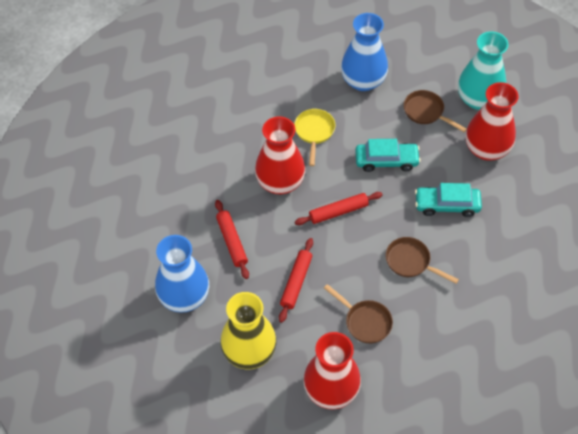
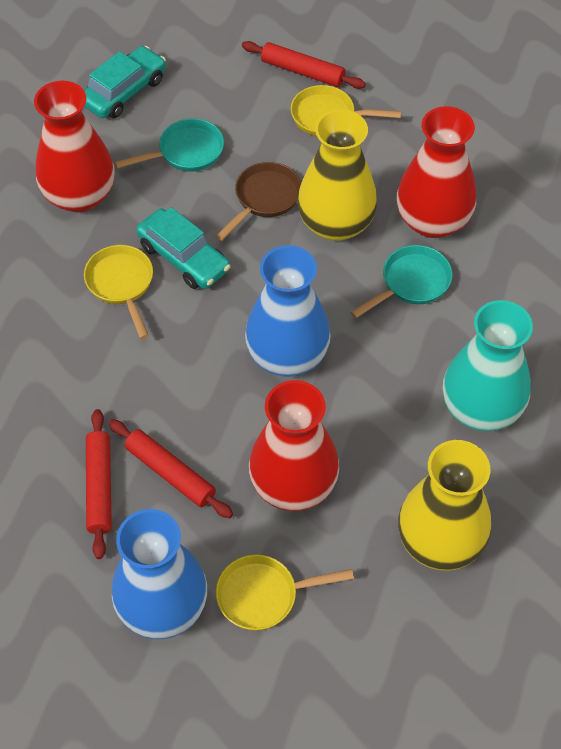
brown pan: 3 -> 1
turquoise pan: 0 -> 2
yellow pan: 1 -> 3
yellow vase: 1 -> 2

